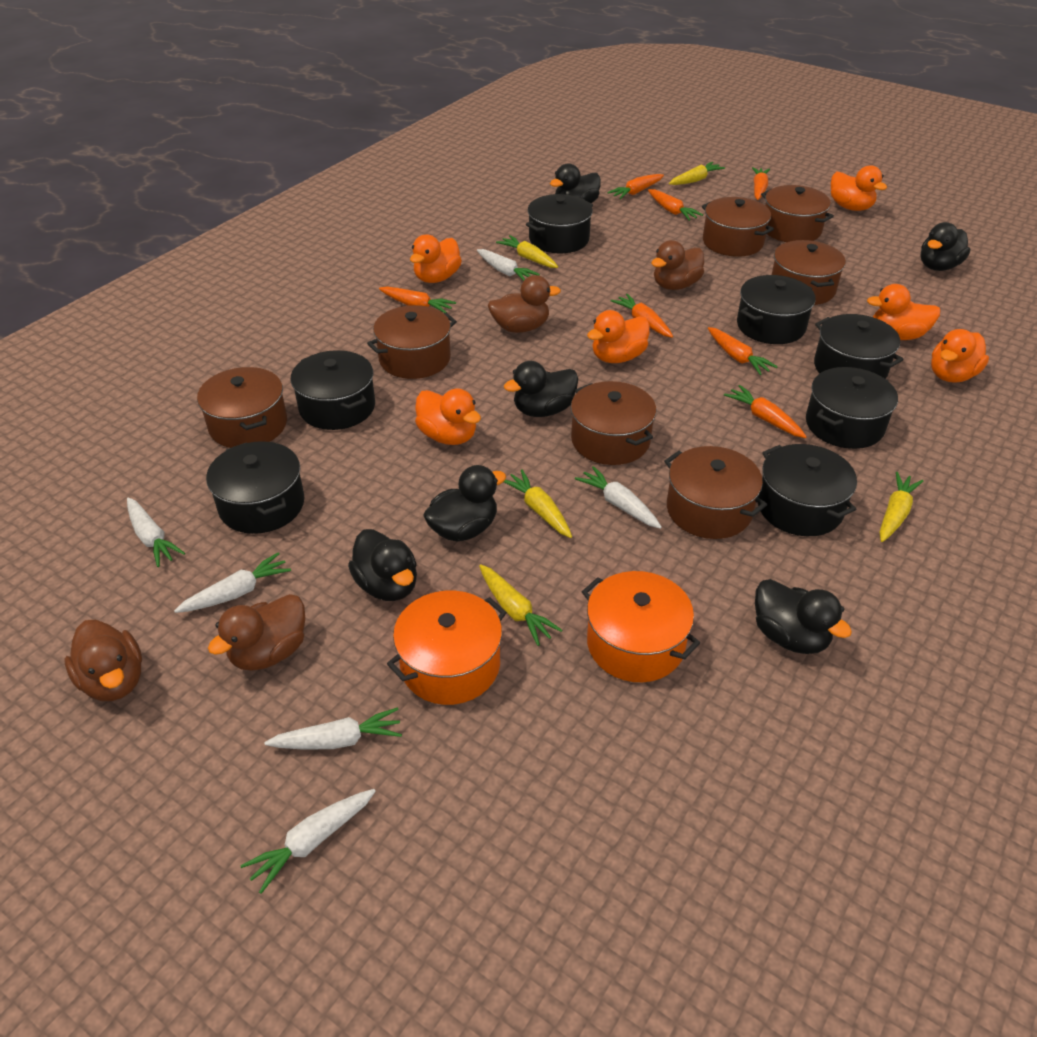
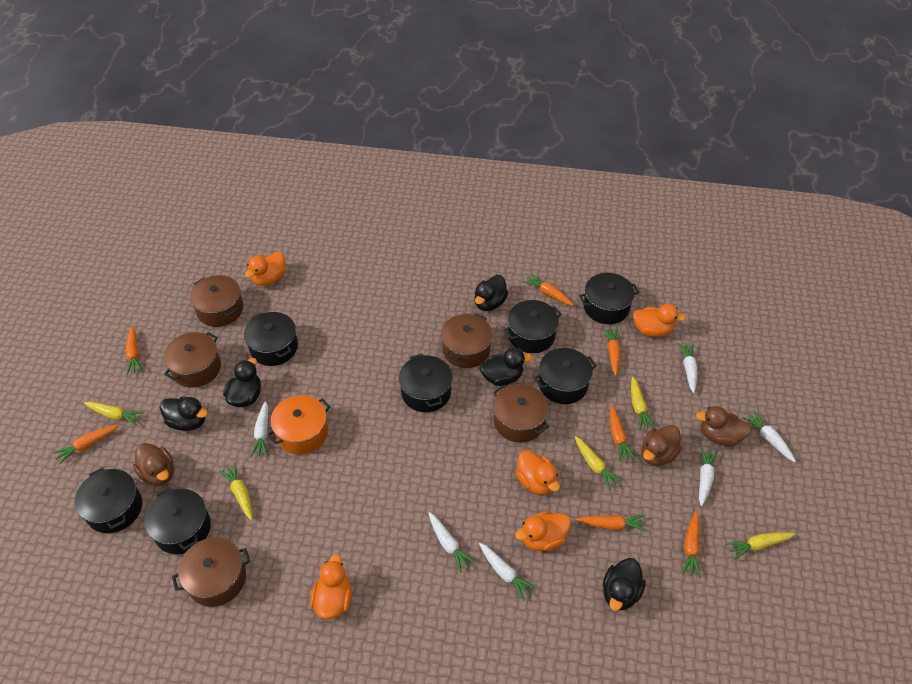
black duck: 6 -> 5
brown duck: 4 -> 3
brown pot: 7 -> 5
orange duck: 6 -> 5
orange pot: 2 -> 1

